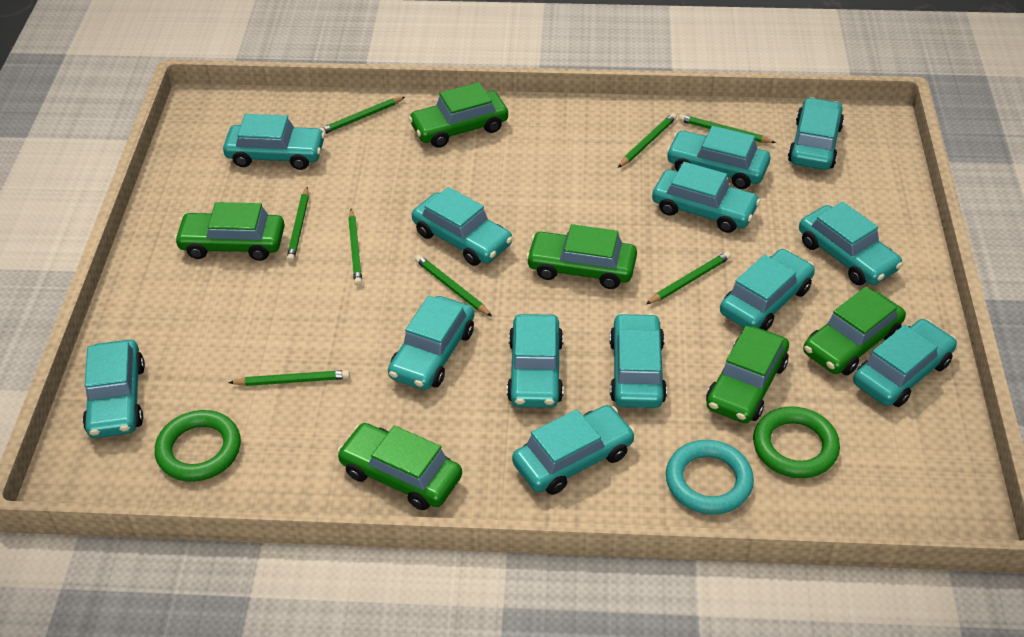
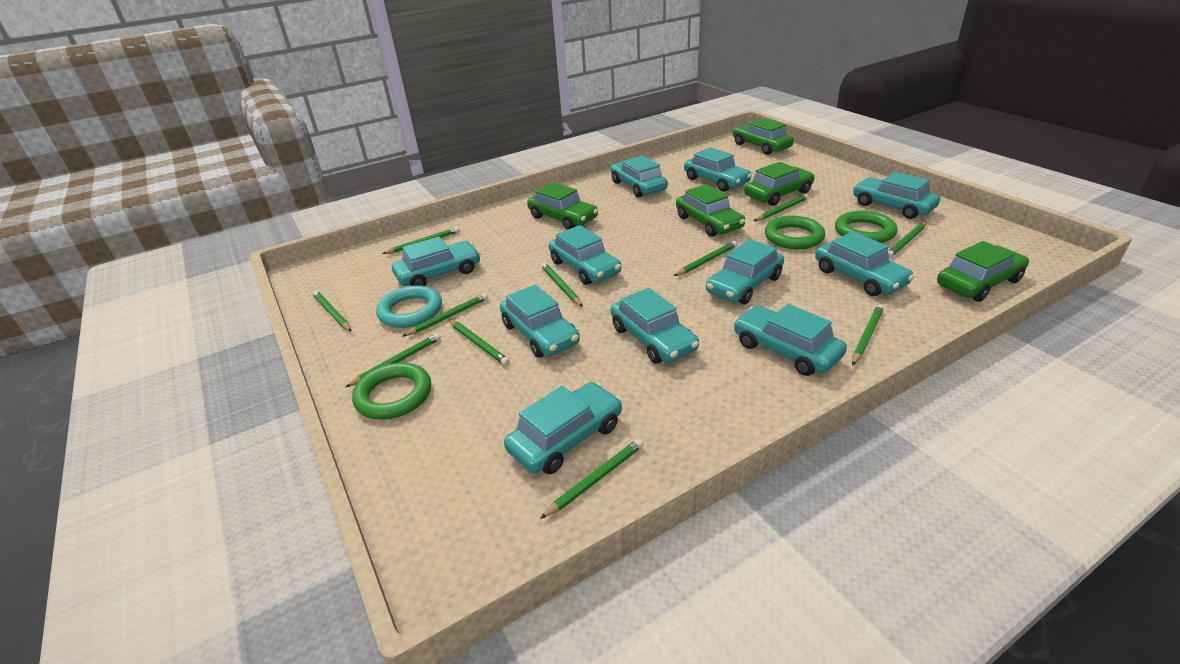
green car: 6 -> 5
green pencil: 8 -> 11
green ring: 2 -> 3
turquoise car: 13 -> 11

